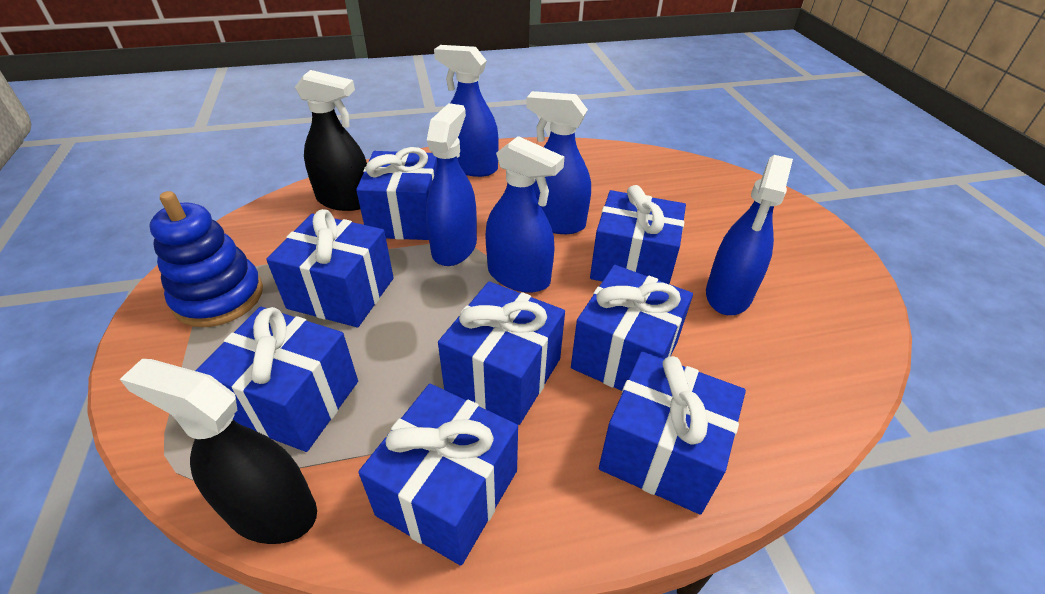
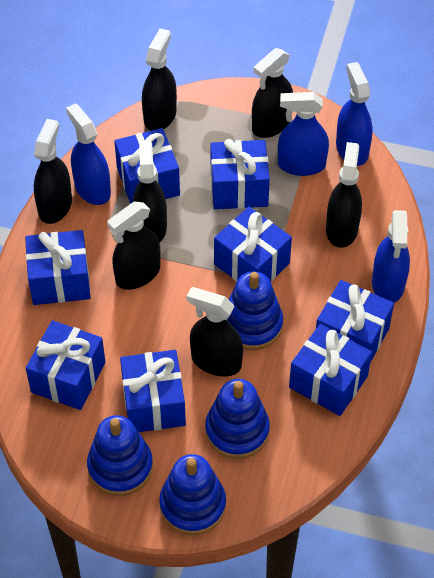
black spray bottle: 2 -> 7
blue spray bottle: 5 -> 4
blue stacking toy: 1 -> 4

